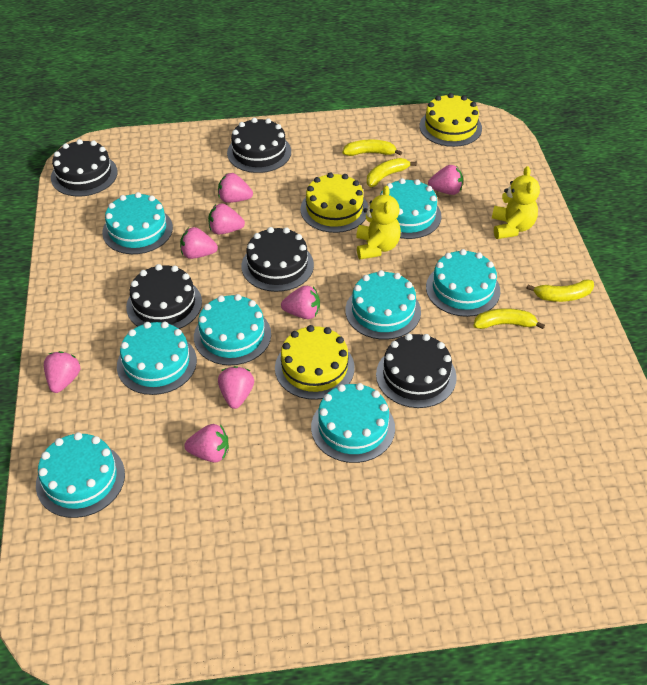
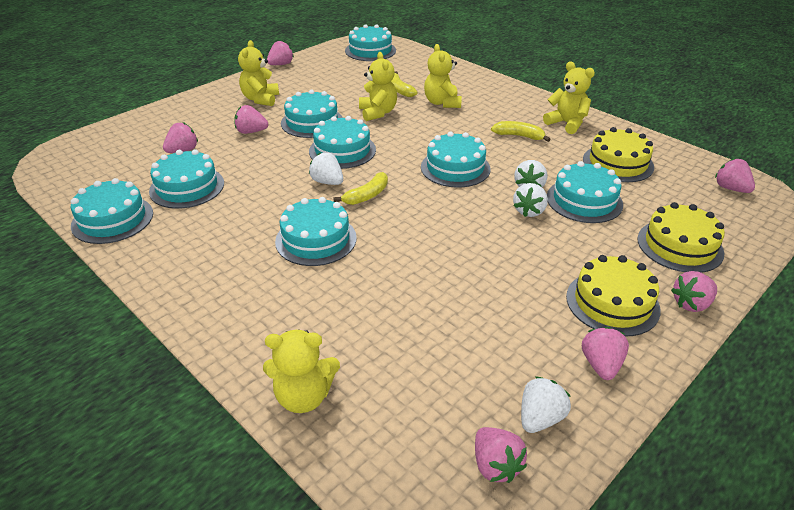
black cake: 5 -> 0
pink strawberry: 8 -> 7
white strawberry: 0 -> 4
yellow banana: 4 -> 3
yellow teddy bear: 2 -> 5

